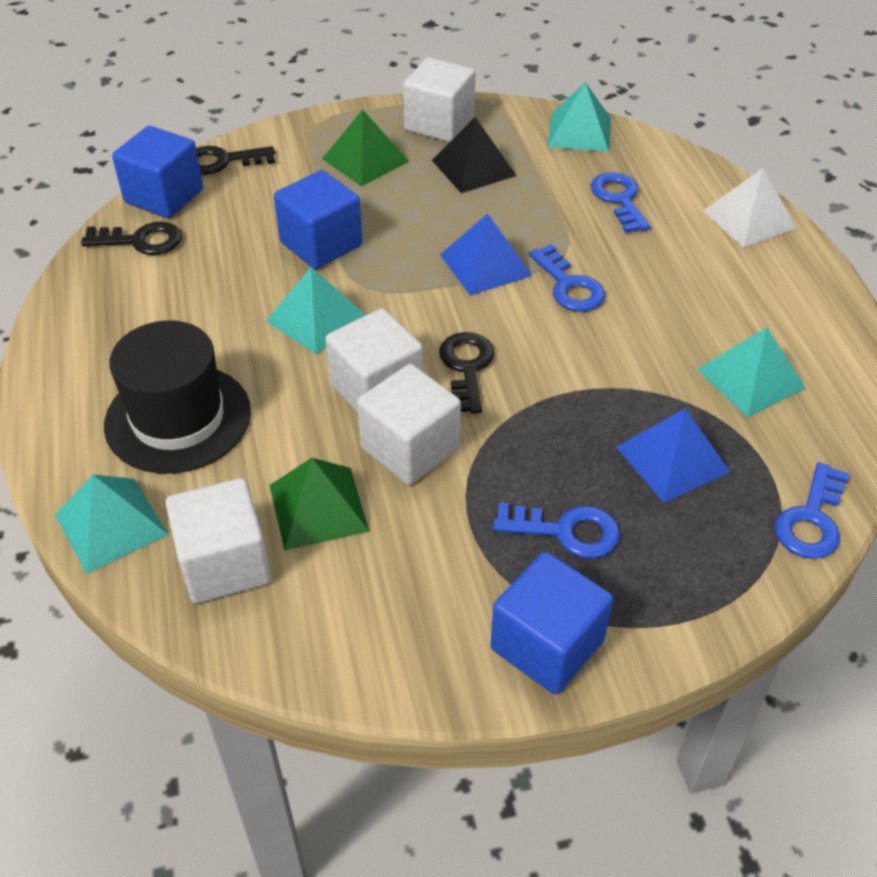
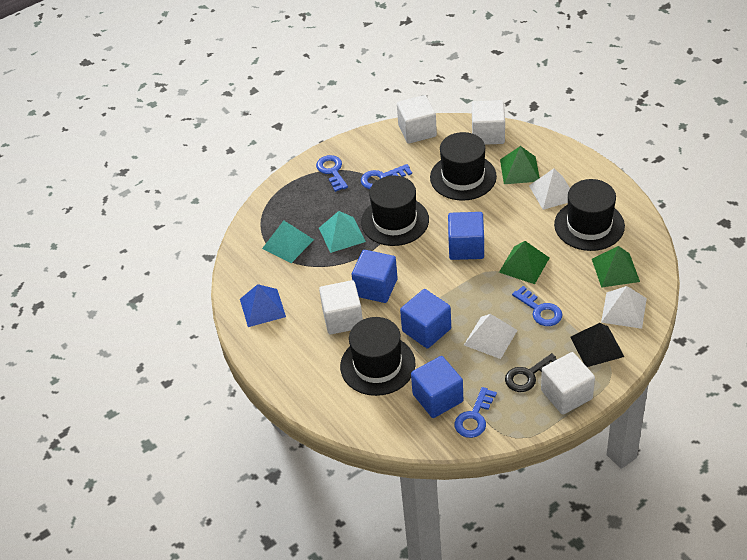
black hat: 1 -> 4
black key: 3 -> 1
blue cube: 3 -> 4
blue pyramid: 2 -> 1
green pyramid: 2 -> 3
turquoise pyramid: 4 -> 2
white pyramid: 1 -> 3

